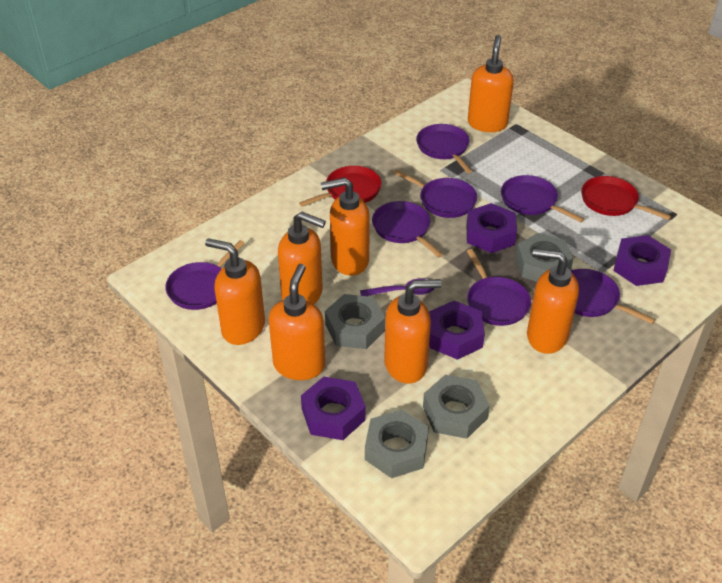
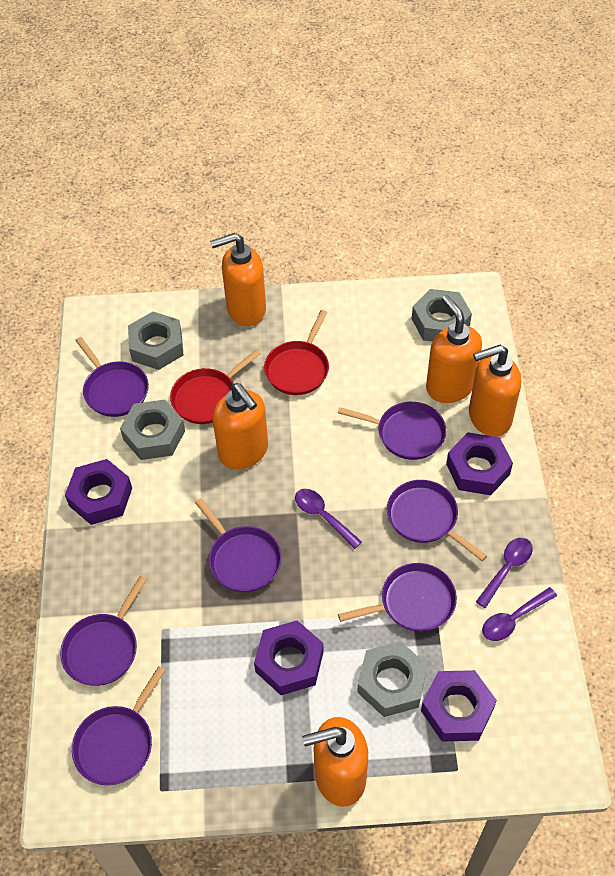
orange soap dispenser: 7 -> 5
purple spoon: 1 -> 3

